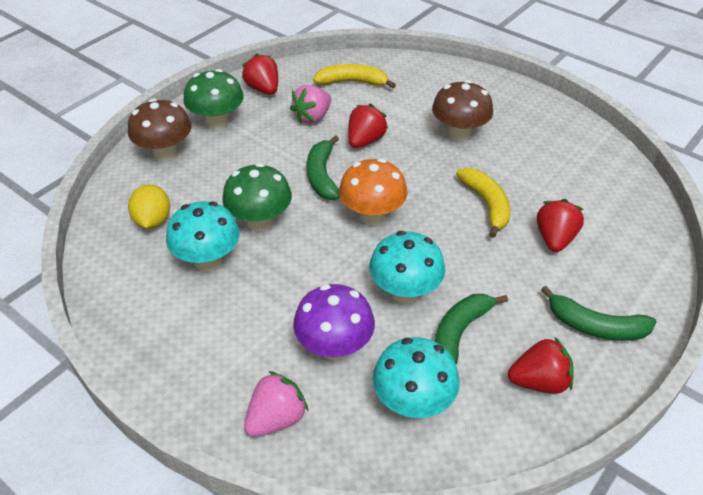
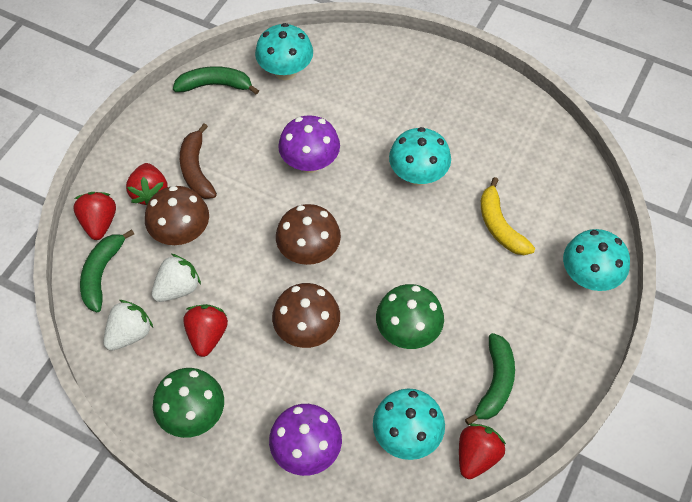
brown banana: 0 -> 1
brown mushroom: 2 -> 3
orange mushroom: 1 -> 0
pink strawberry: 2 -> 0
purple mushroom: 1 -> 2
turquoise mushroom: 3 -> 4
white strawberry: 0 -> 2
yellow banana: 2 -> 1
yellow lemon: 1 -> 0

